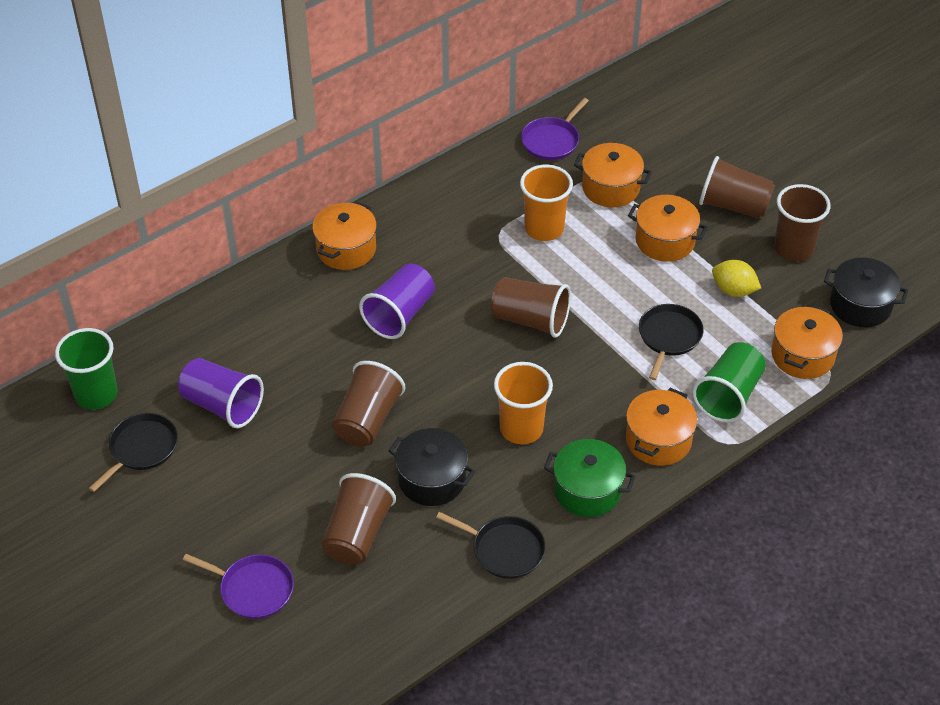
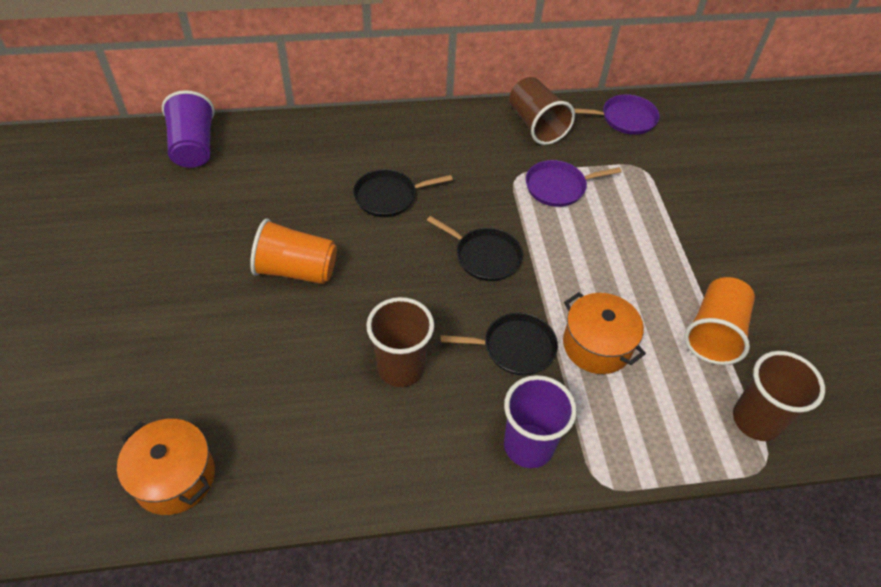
black pot: 2 -> 0
brown cup: 5 -> 3
green cup: 2 -> 0
green pot: 1 -> 0
orange pot: 5 -> 2
yellow lemon: 1 -> 0

